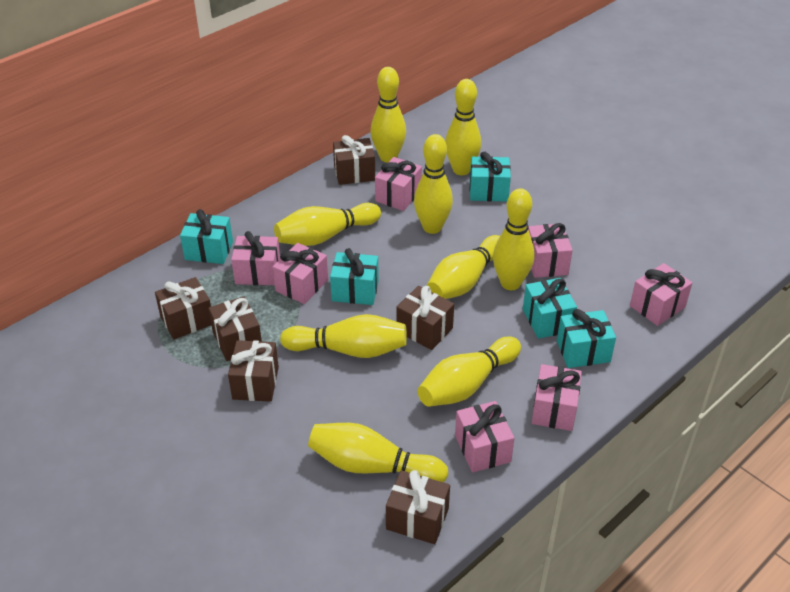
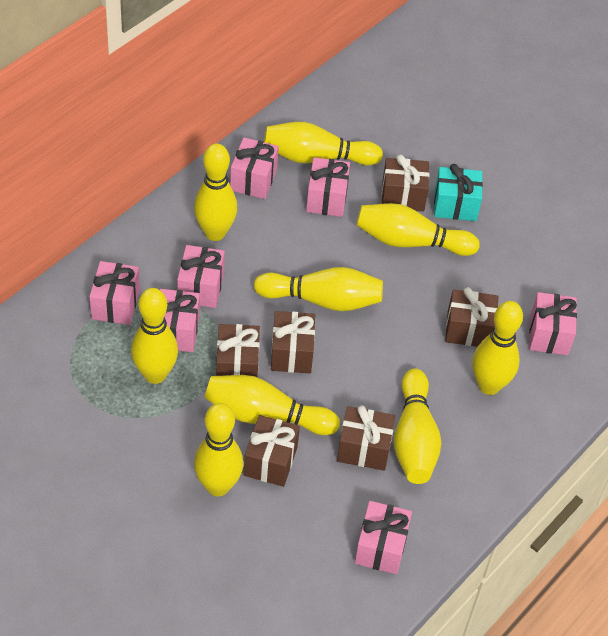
turquoise gift: 5 -> 1

